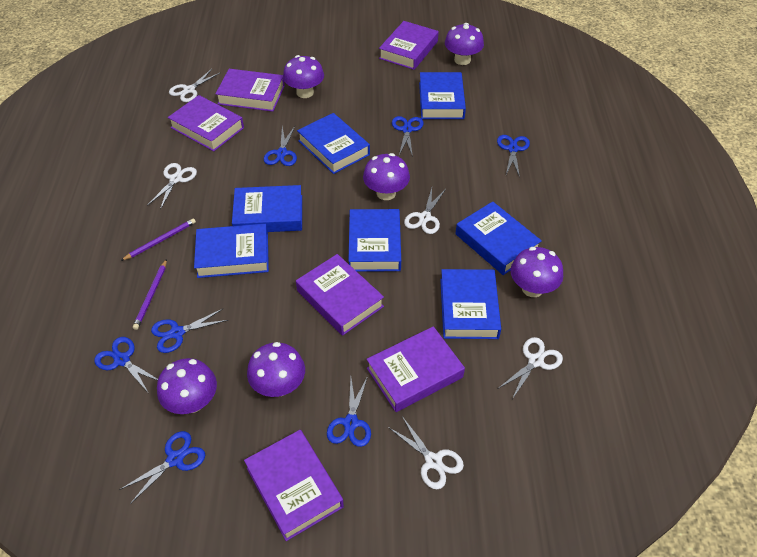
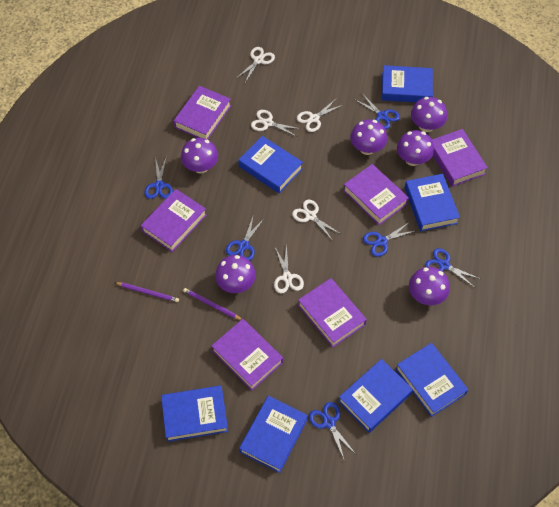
blue scissors: 7 -> 6

